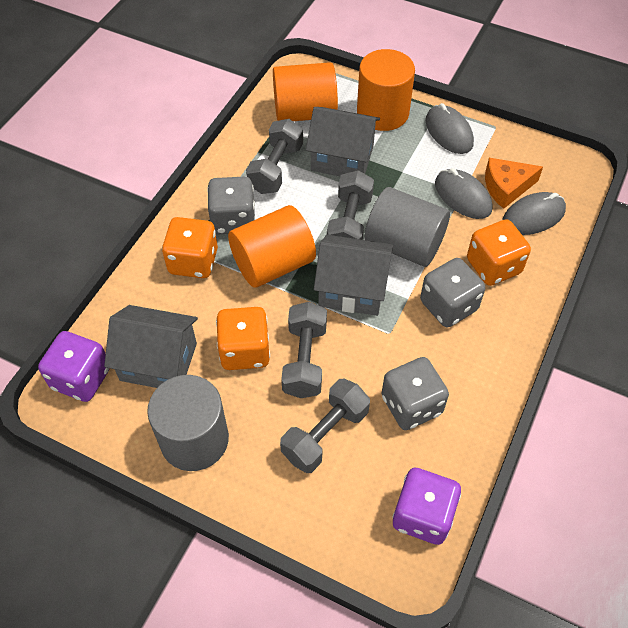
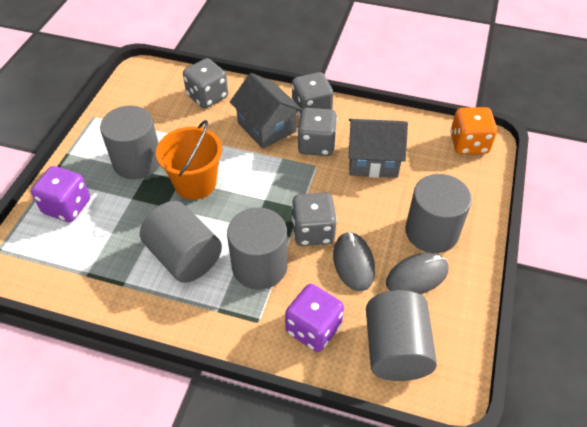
grey cylinder: 2 -> 5
grey dice: 3 -> 4
grey dumbbell: 4 -> 0
grey house: 3 -> 2
grey mouse: 3 -> 2
orange bucket: 0 -> 1
orange cheese: 1 -> 0
orange cylinder: 3 -> 0
orange dice: 3 -> 1

